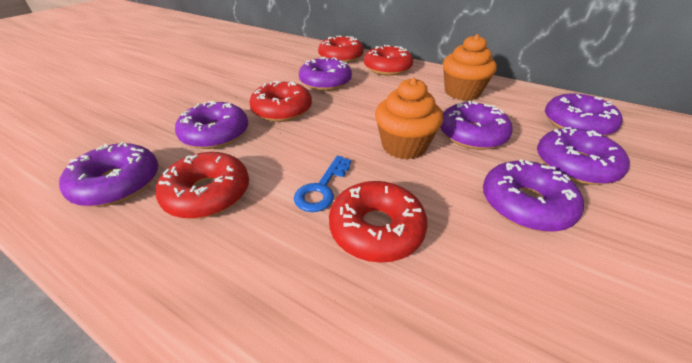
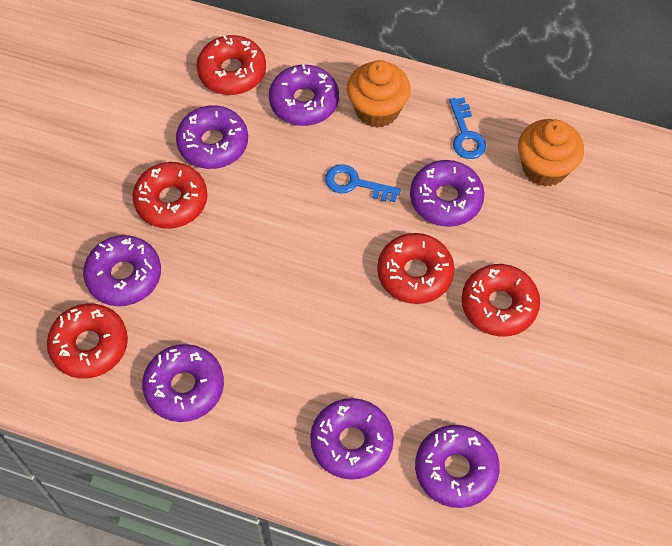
blue key: 1 -> 2

